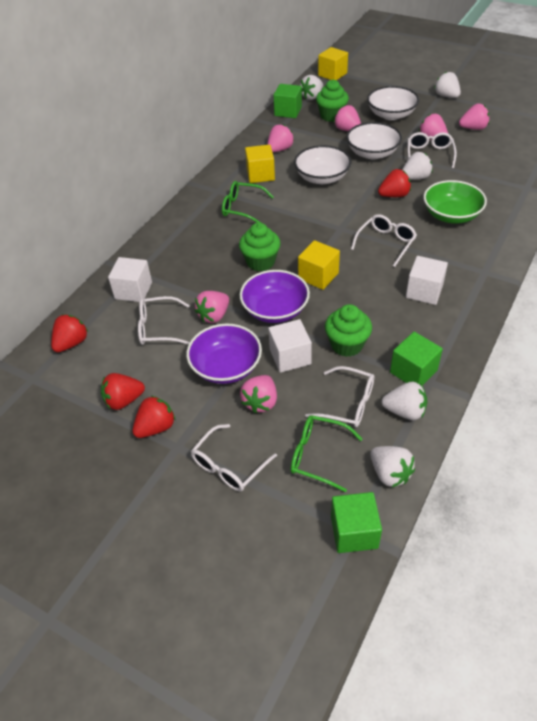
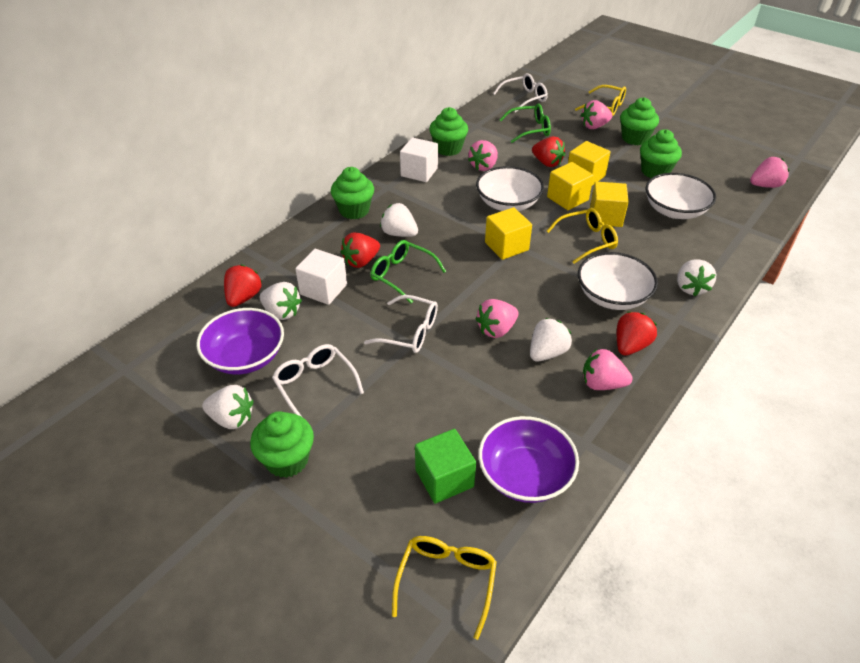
green bowl: 1 -> 0
green cube: 3 -> 1
green cupcake: 3 -> 5
pink strawberry: 6 -> 5
white cube: 3 -> 2
white glasses: 5 -> 3
yellow cube: 3 -> 4
yellow glasses: 0 -> 3

